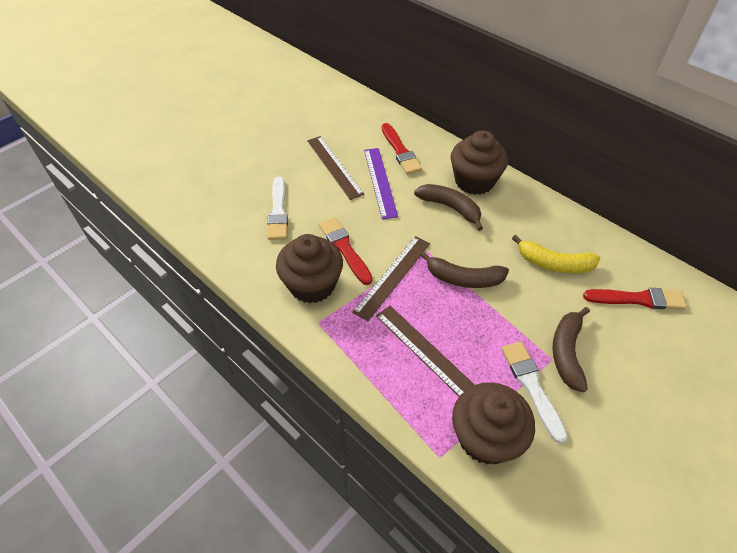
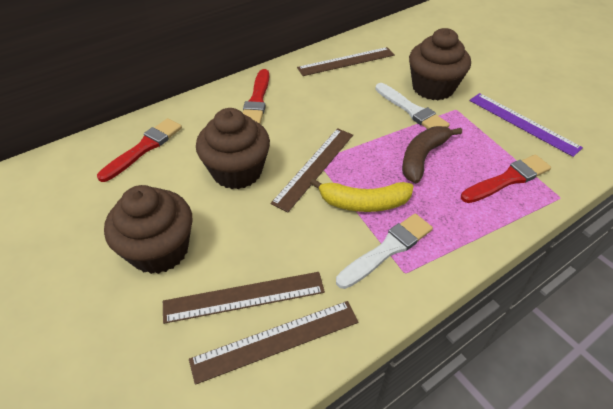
brown banana: 3 -> 1
brown ruler: 3 -> 4

